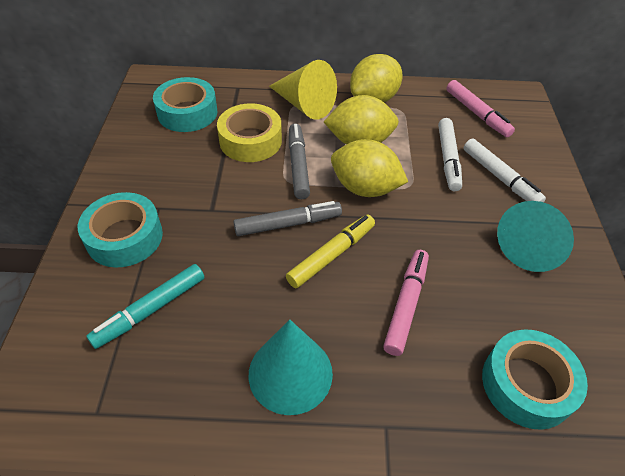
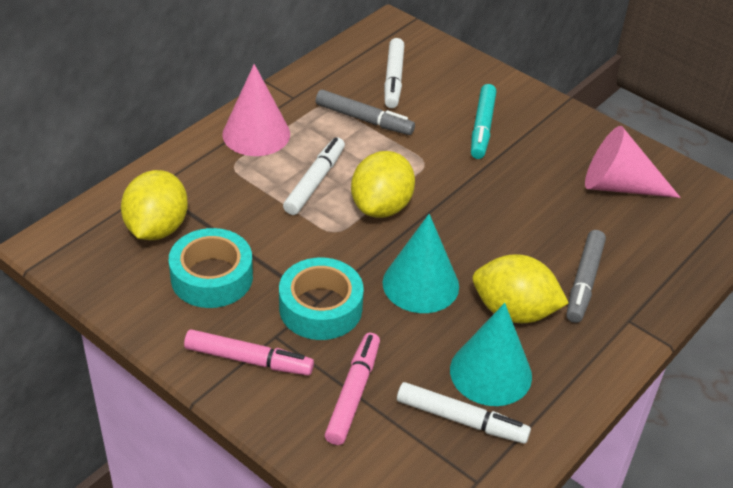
pink cone: 0 -> 2
turquoise tape: 3 -> 2
white marker: 2 -> 3
yellow cone: 1 -> 0
yellow marker: 1 -> 0
yellow tape: 1 -> 0

